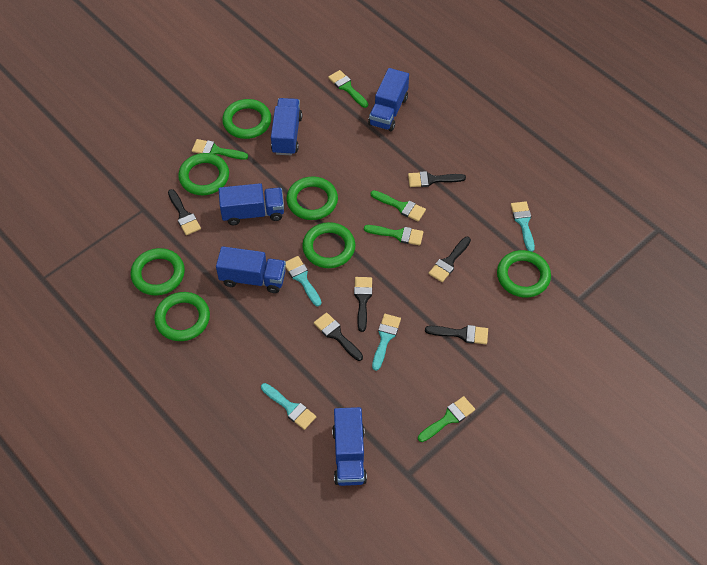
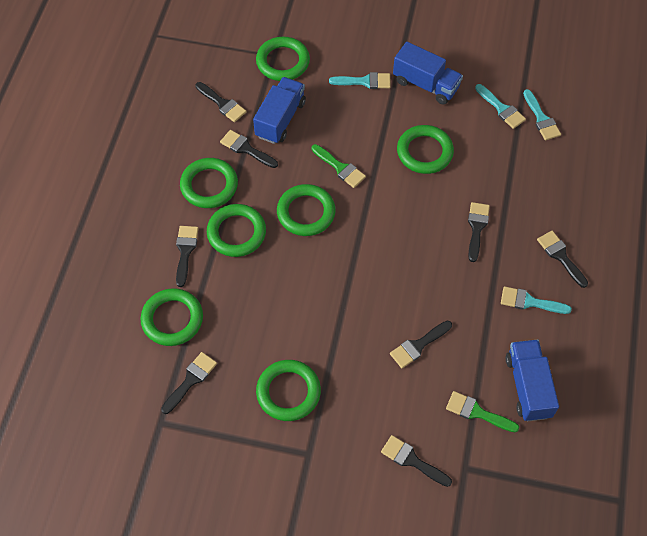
black brush: 6 -> 8
blue truck: 5 -> 3
green brush: 5 -> 2

